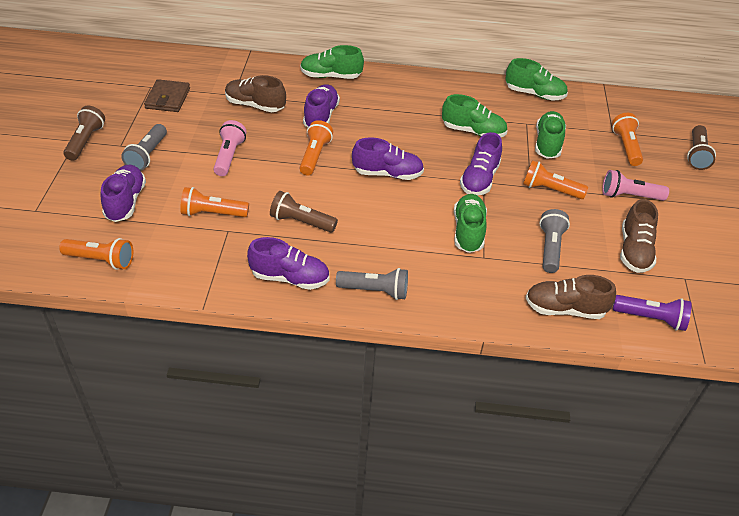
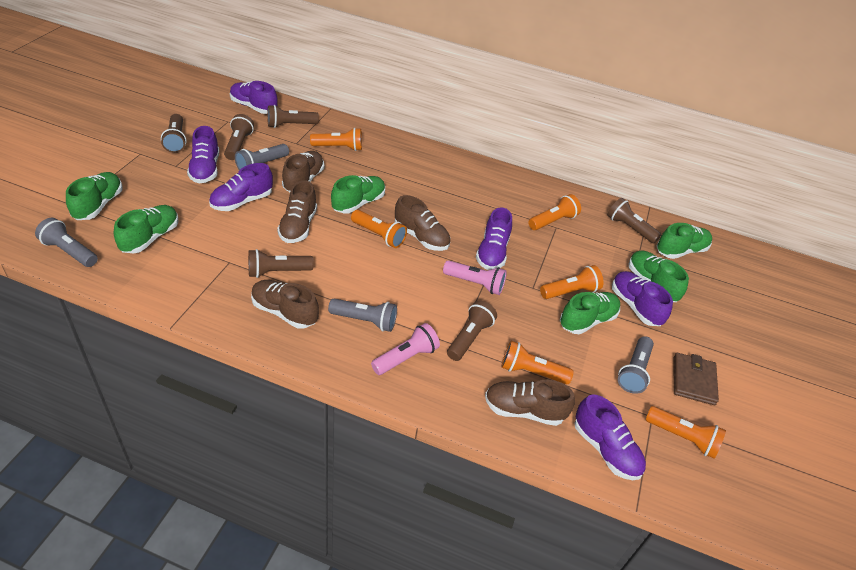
brown flashlight: 3 -> 6
brown shoe: 3 -> 5
green shoe: 5 -> 6
grey flashlight: 3 -> 4
orange flashlight: 5 -> 6
purple flashlight: 1 -> 0
purple shoe: 5 -> 6

